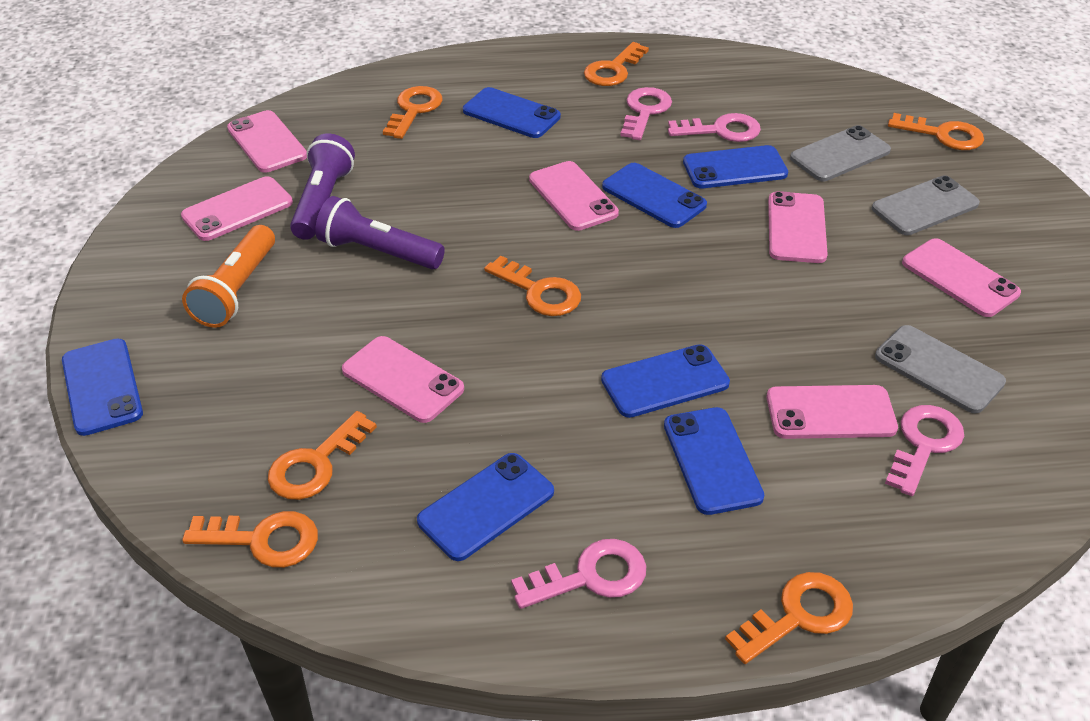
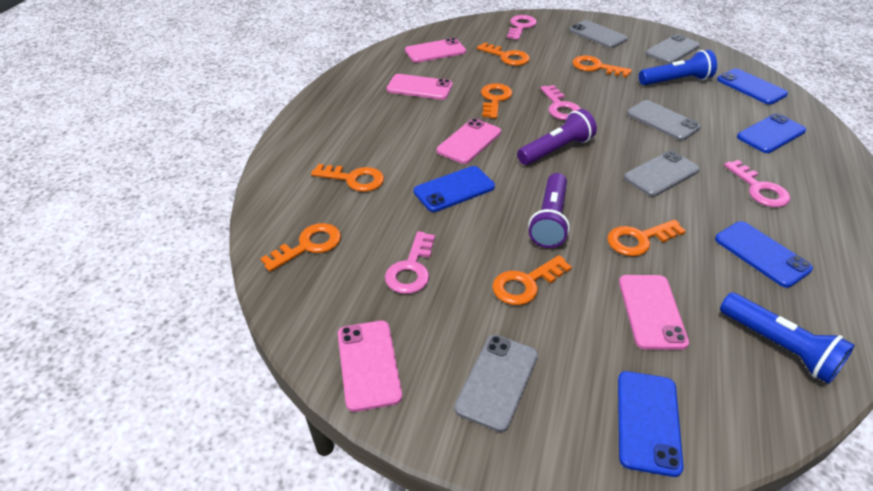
blue flashlight: 0 -> 2
blue phone: 7 -> 5
grey phone: 3 -> 5
orange flashlight: 1 -> 0
pink phone: 7 -> 5

